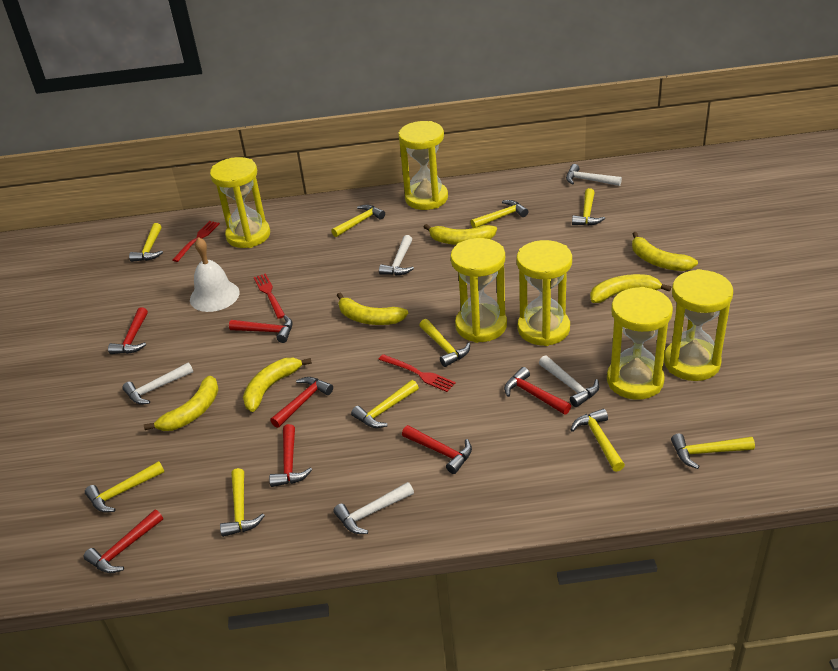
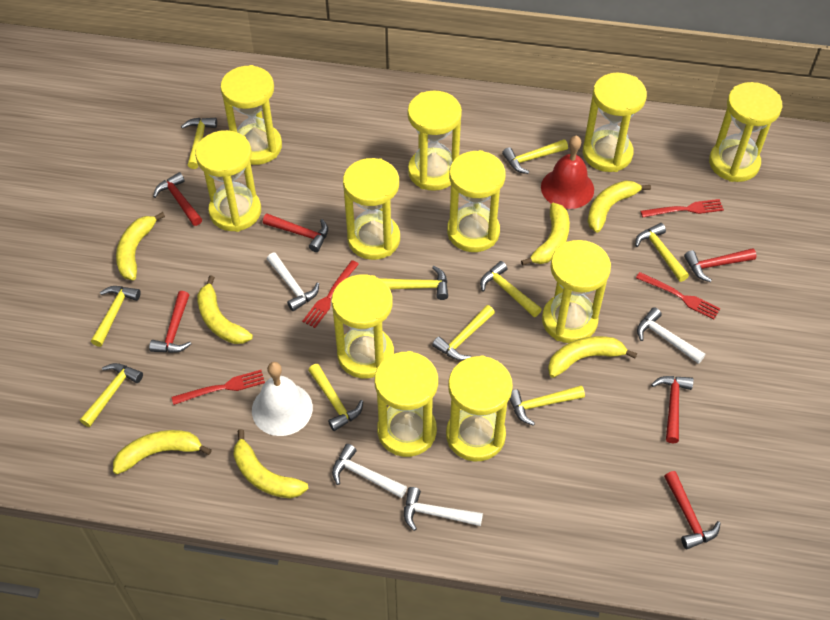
red bell: 0 -> 1
red fork: 3 -> 4
red hammer: 7 -> 6
white hammer: 5 -> 4
yellow banana: 6 -> 7
yellow hourglass: 6 -> 11

